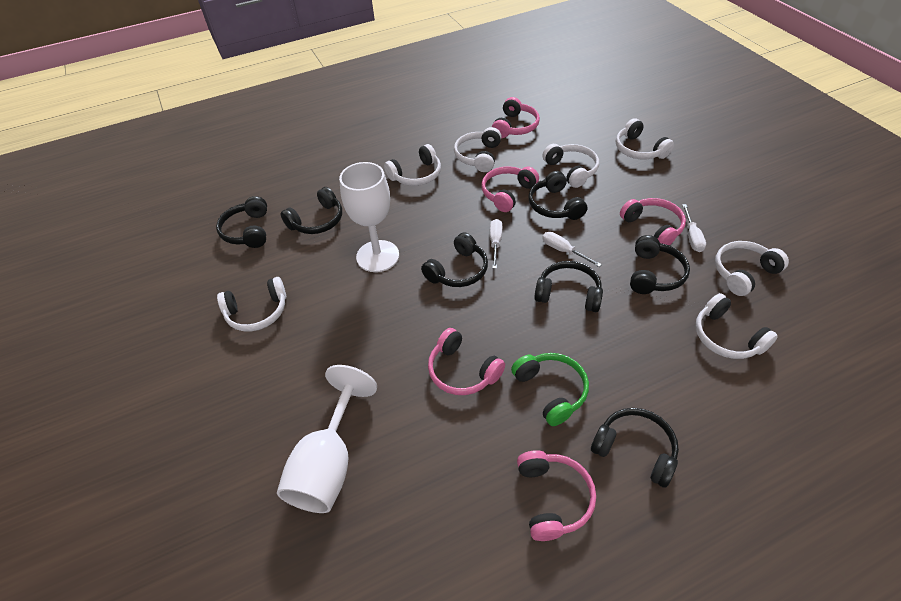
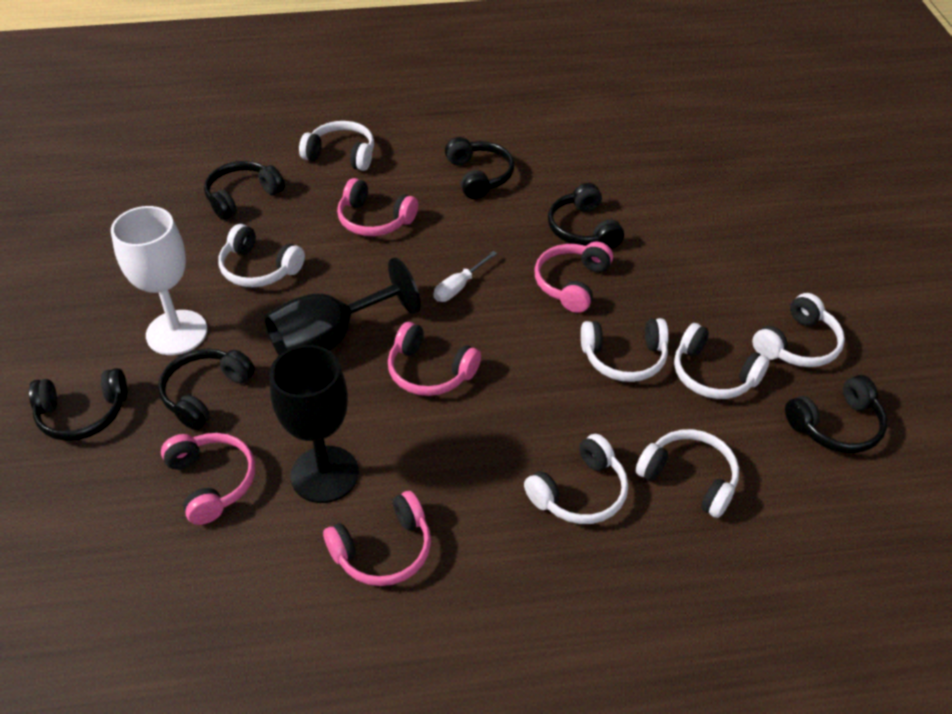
black goblet: 0 -> 2
black headphones: 7 -> 6
green headphones: 1 -> 0
white goblet: 2 -> 1
white screwdriver: 3 -> 1

